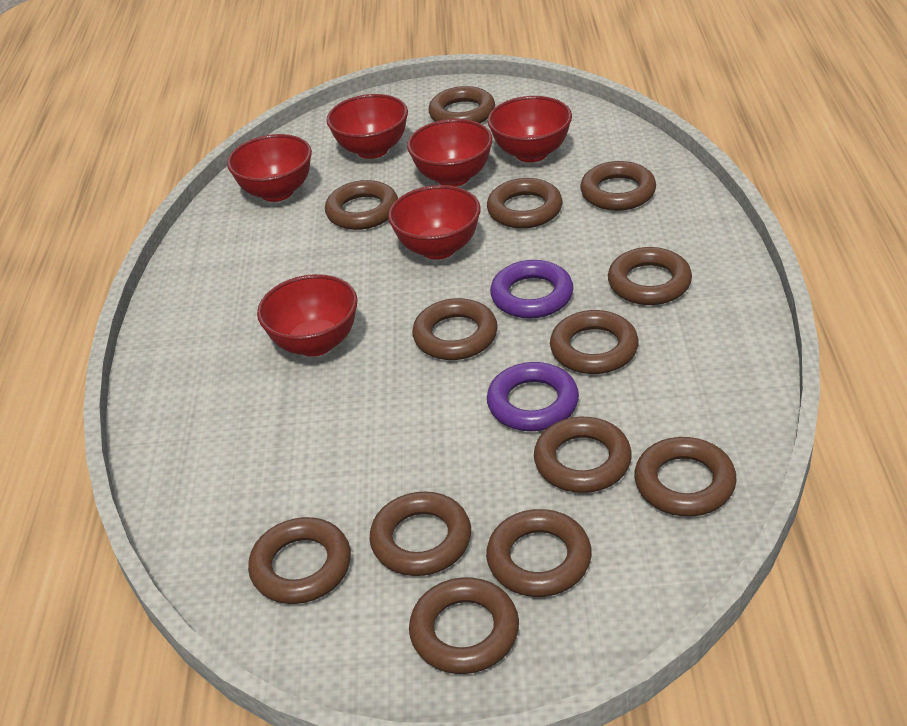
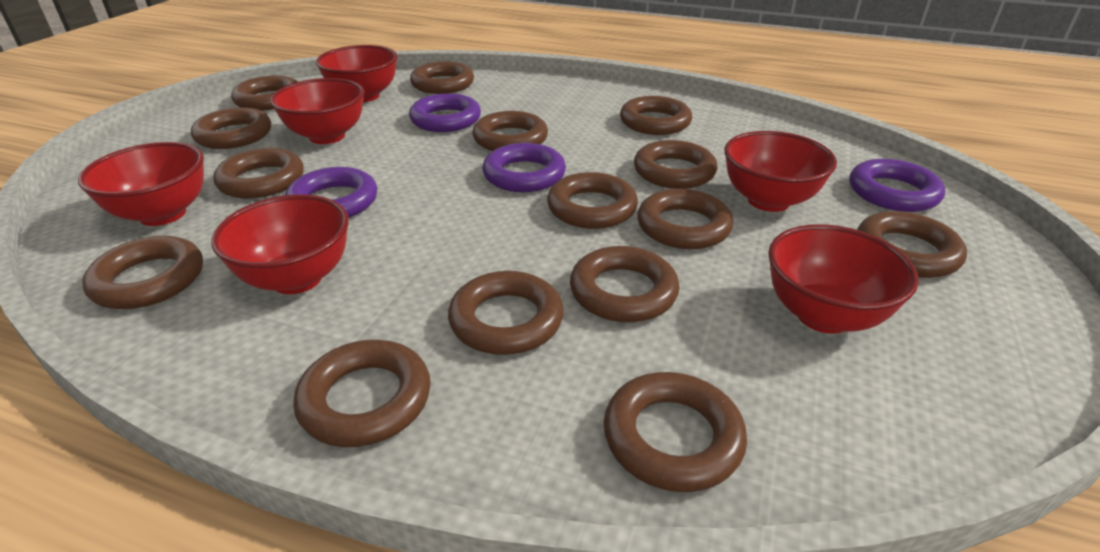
brown ring: 13 -> 15
purple ring: 2 -> 4

